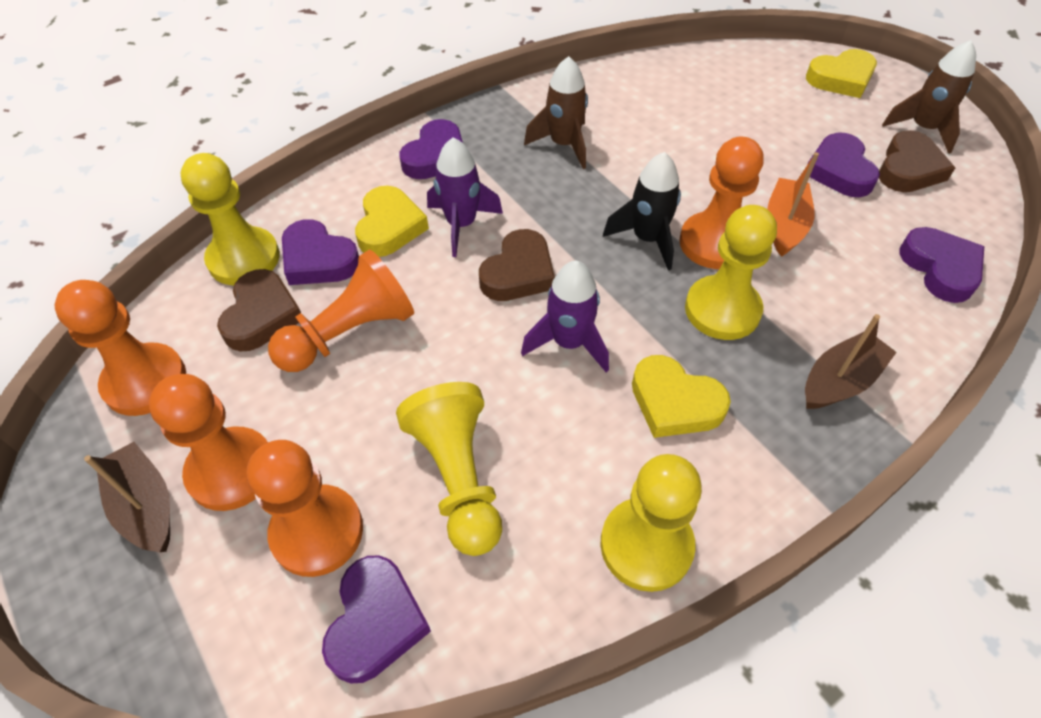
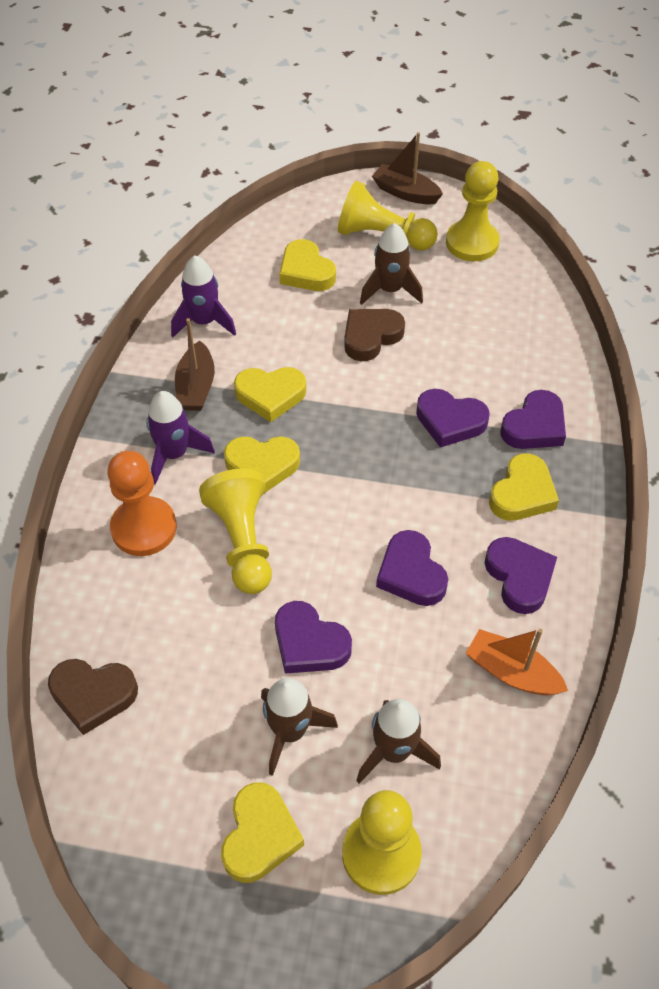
black rocket: 1 -> 0
brown heart: 3 -> 2
brown rocket: 2 -> 3
orange pawn: 5 -> 1
yellow heart: 3 -> 5

